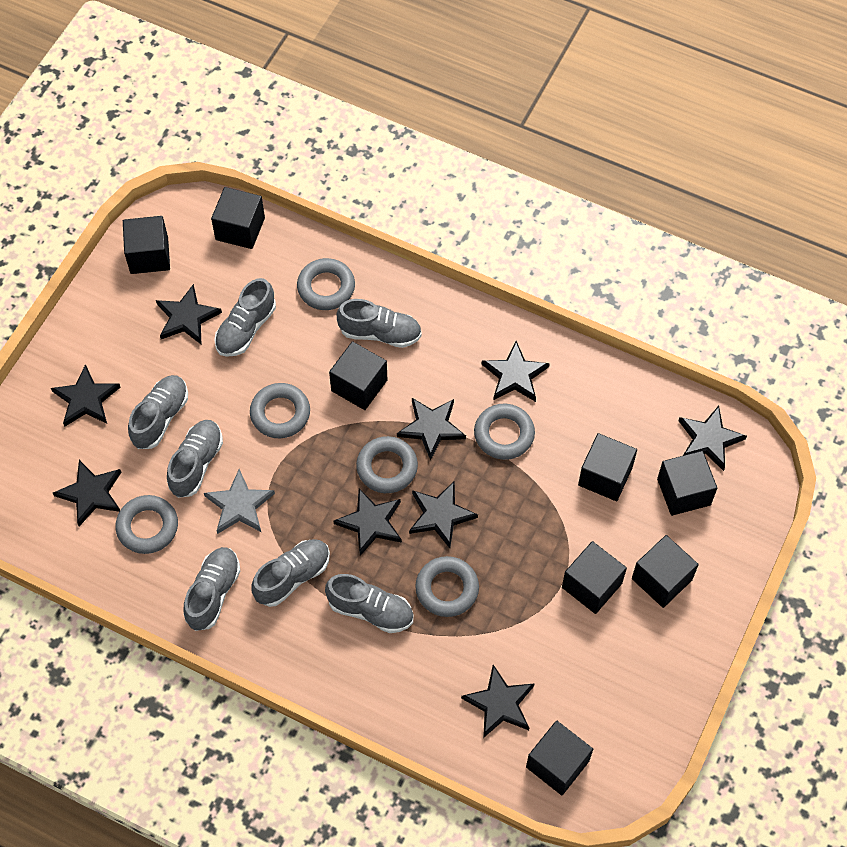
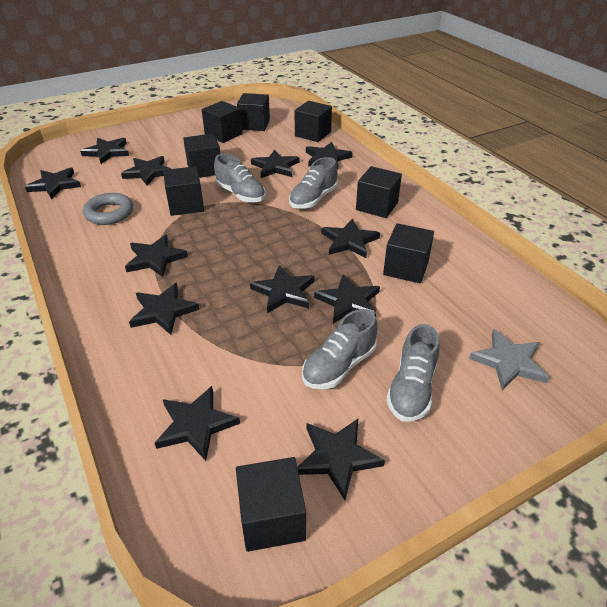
black star: 9 -> 12
grey ring: 6 -> 1
grey shoe: 7 -> 4

